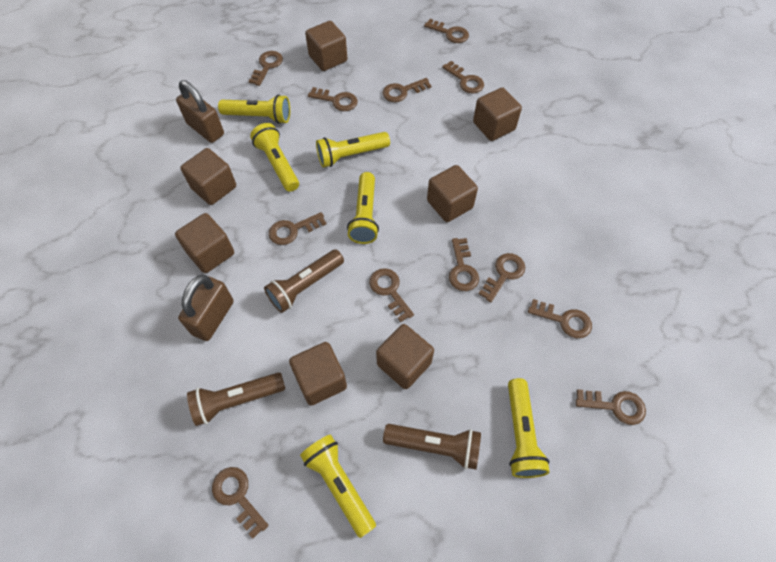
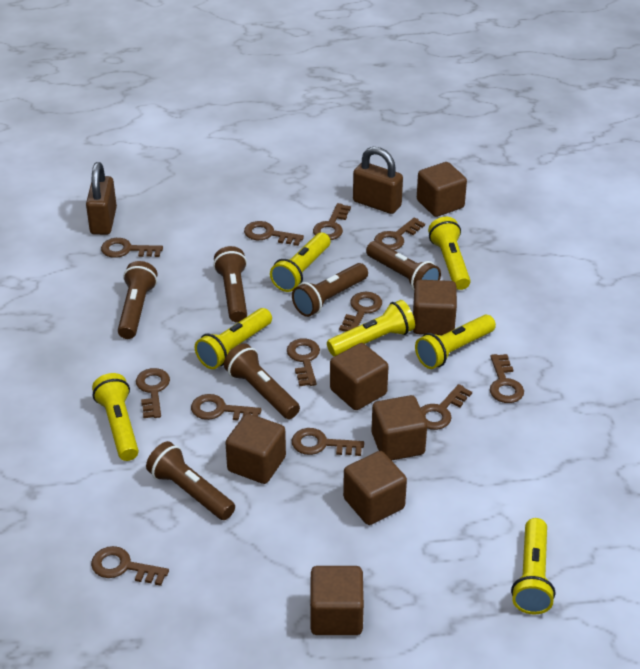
brown flashlight: 3 -> 6
yellow flashlight: 6 -> 7

